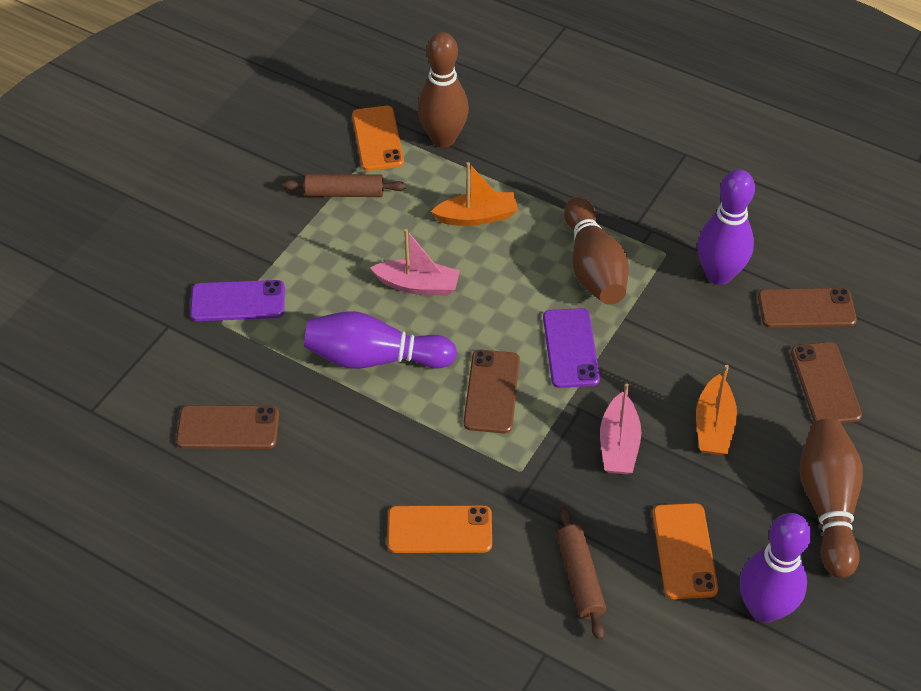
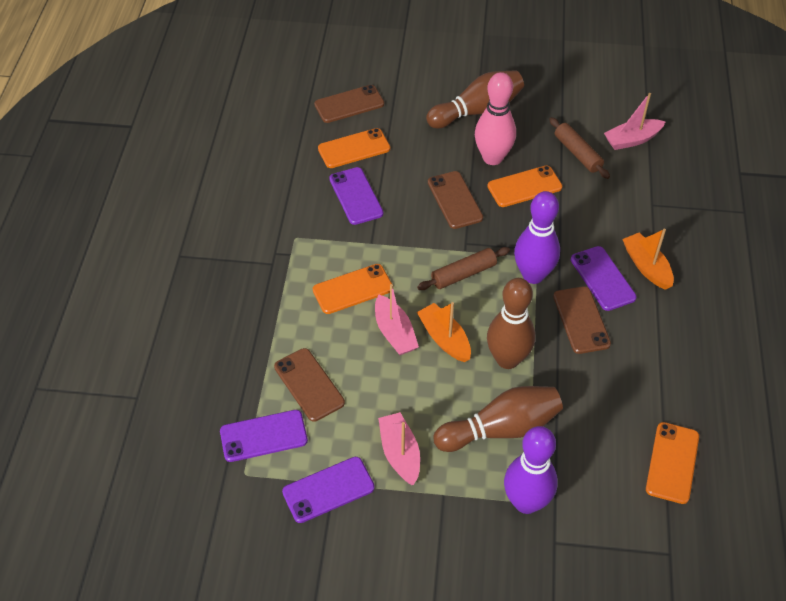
orange phone: 3 -> 4
pink boat: 2 -> 3
pink bowling pin: 0 -> 1
purple bowling pin: 3 -> 2
purple phone: 2 -> 4

